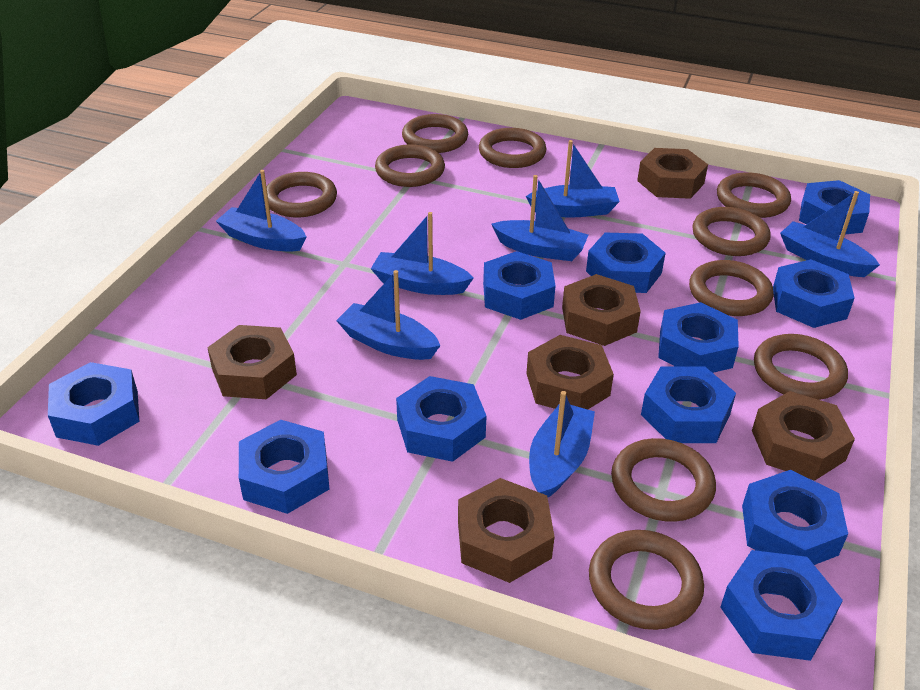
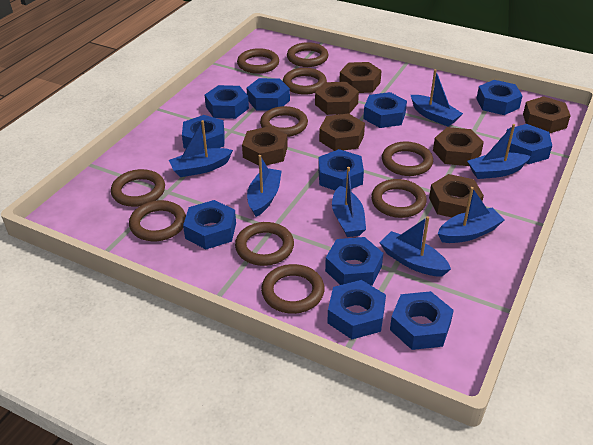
brown nut: 6 -> 7

